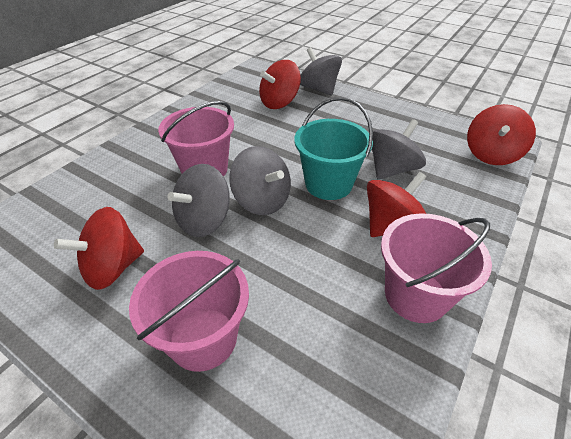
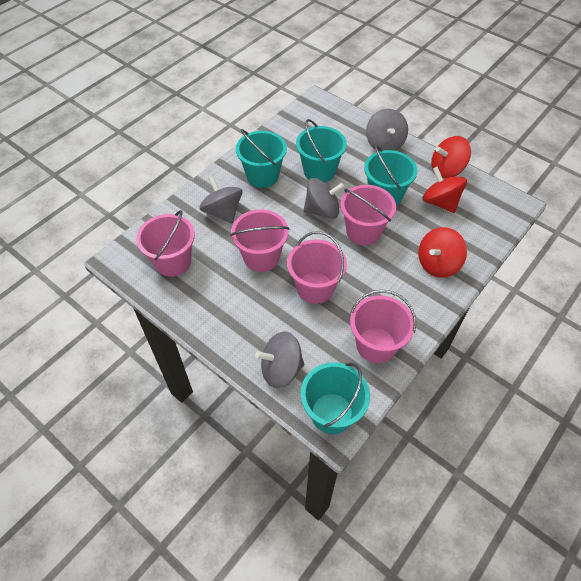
pink bucket: 3 -> 5
red spinning top: 4 -> 3
turquoise bucket: 1 -> 4

